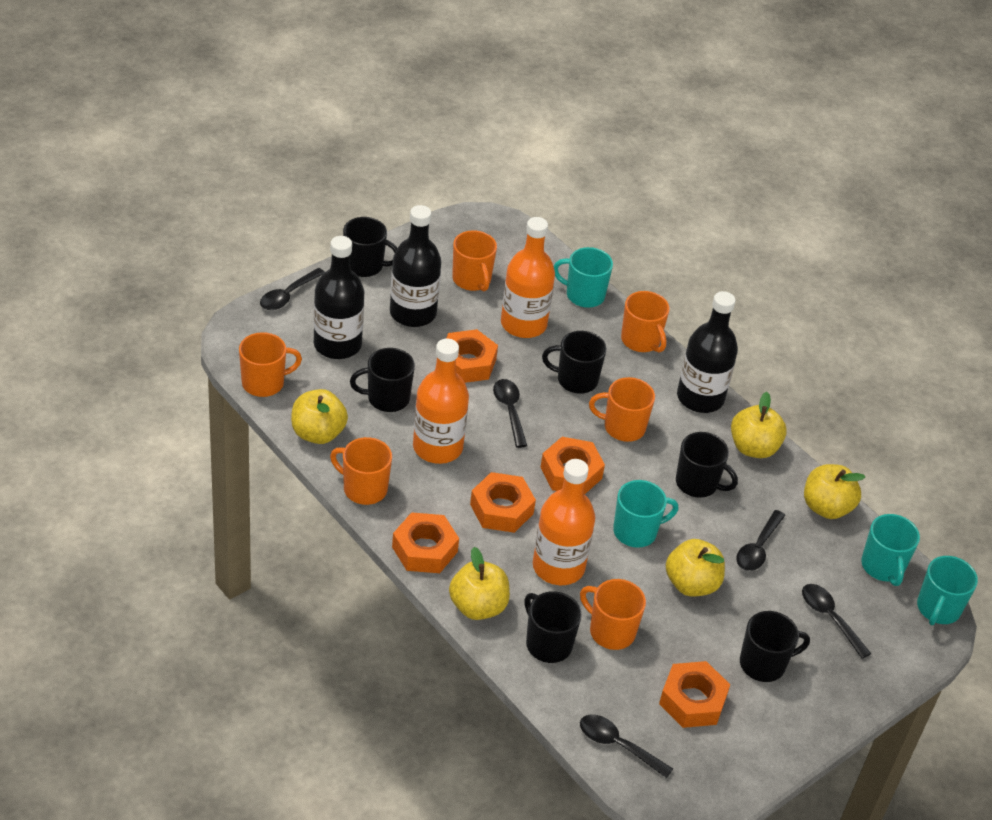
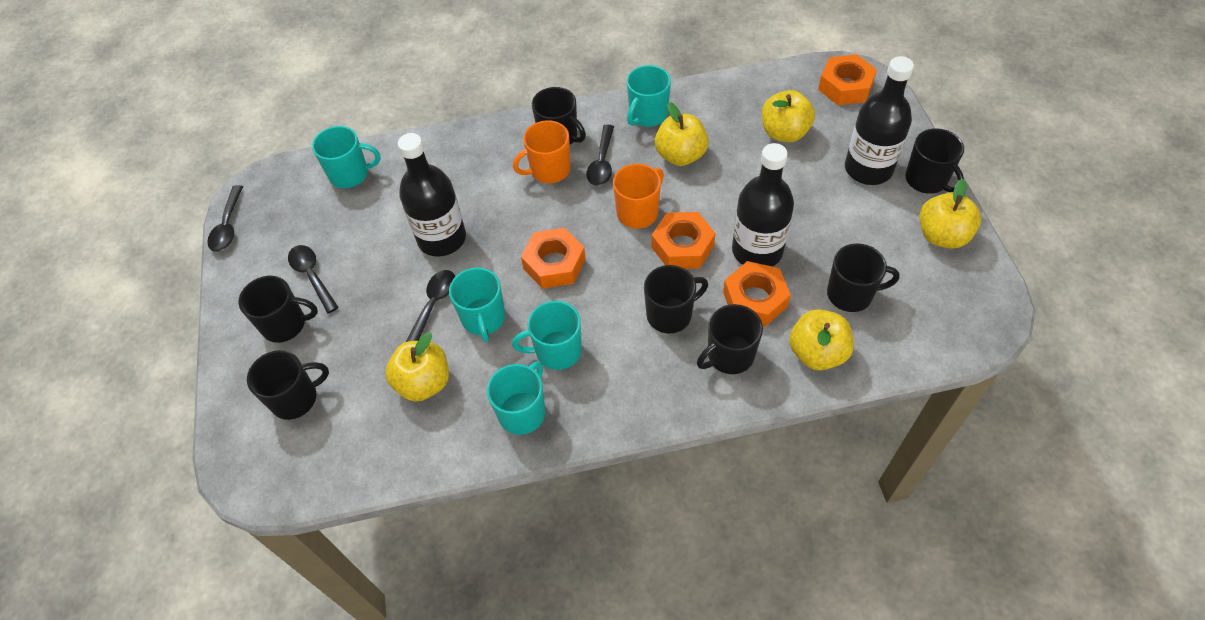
black mug: 6 -> 7
black spoon: 5 -> 4
orange bottle: 3 -> 0
orange mug: 6 -> 2
orange nut: 5 -> 4
turquoise mug: 4 -> 5

